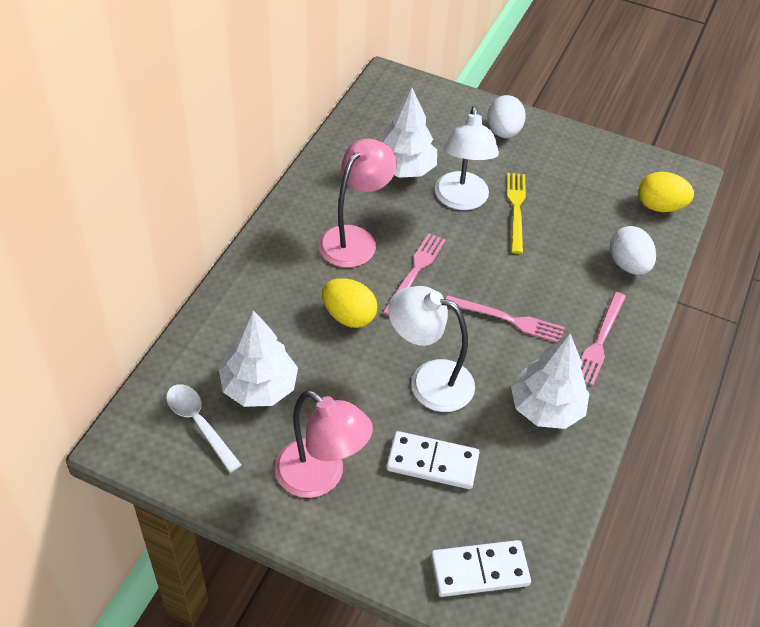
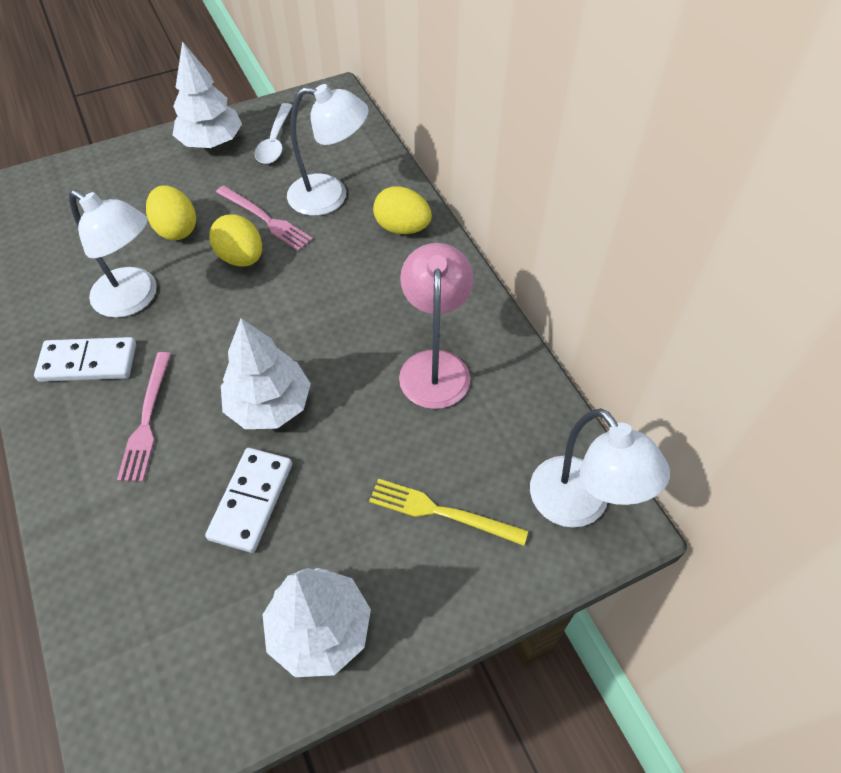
pink fork: 3 -> 2
pink lamp: 2 -> 1
white egg: 2 -> 0
white lamp: 2 -> 3
yellow egg: 2 -> 3

